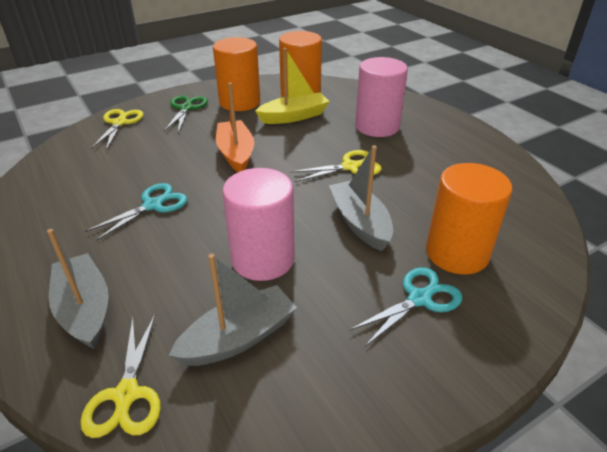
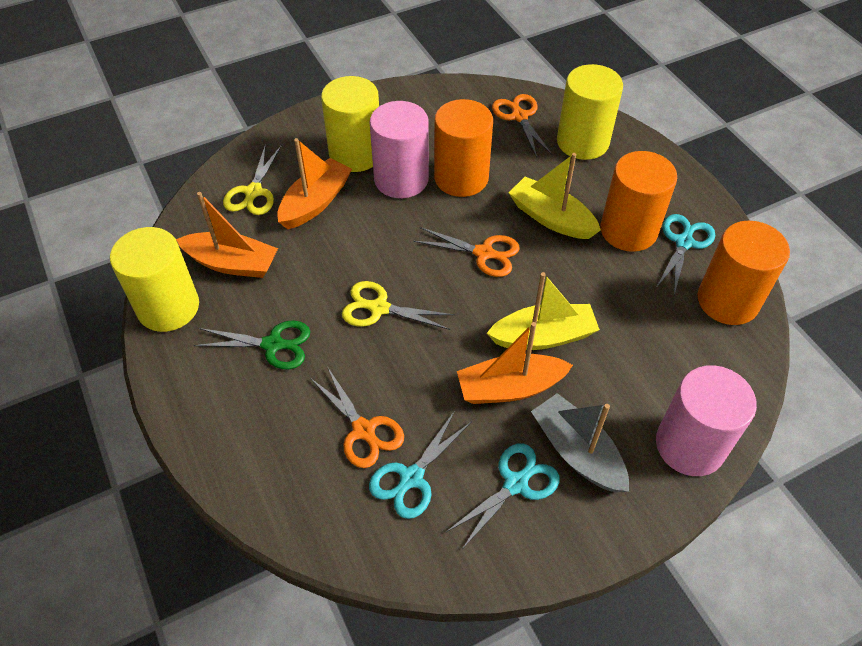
grey boat: 3 -> 1
orange boat: 1 -> 3
orange scissors: 0 -> 3
turquoise scissors: 2 -> 3
yellow boat: 1 -> 2
yellow cylinder: 0 -> 3
yellow scissors: 3 -> 2

